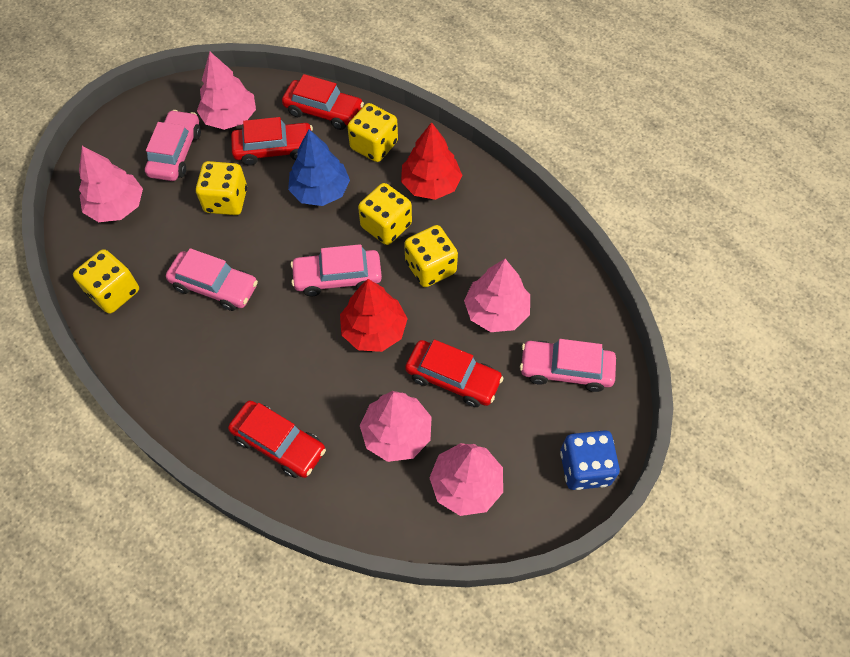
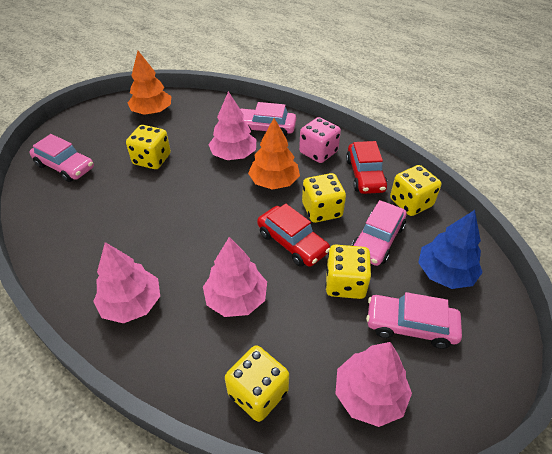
blue dice: 1 -> 0
orange tree: 0 -> 2
pink dice: 0 -> 1
pink tree: 5 -> 4
red car: 4 -> 2
red tree: 2 -> 0

